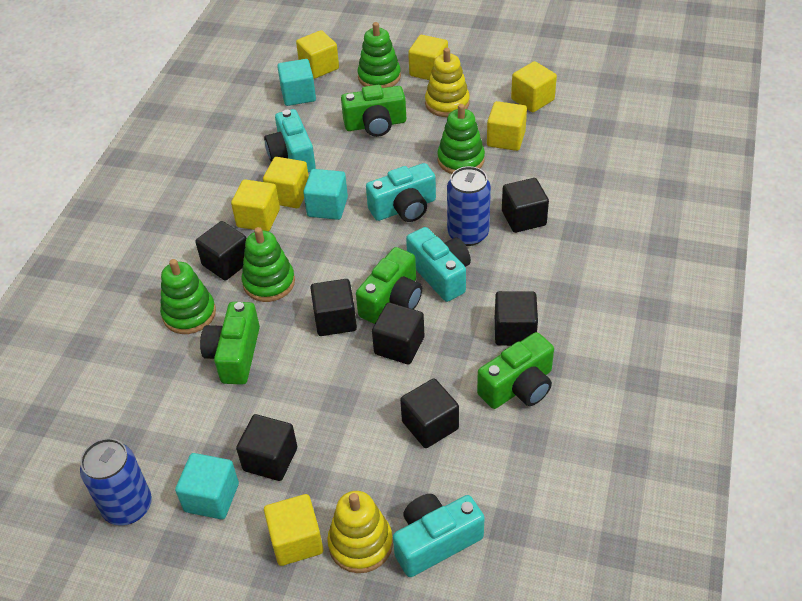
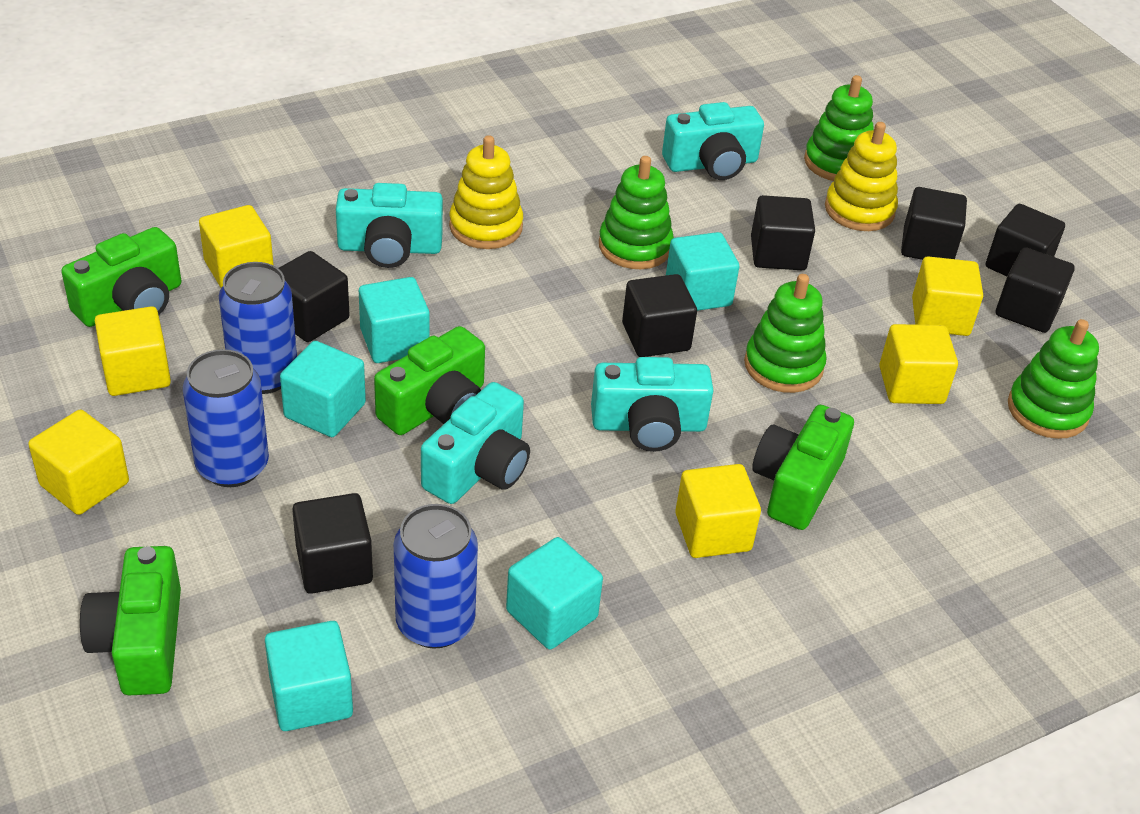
blue can: 2 -> 3
turquoise cube: 3 -> 5
yellow cube: 7 -> 6

